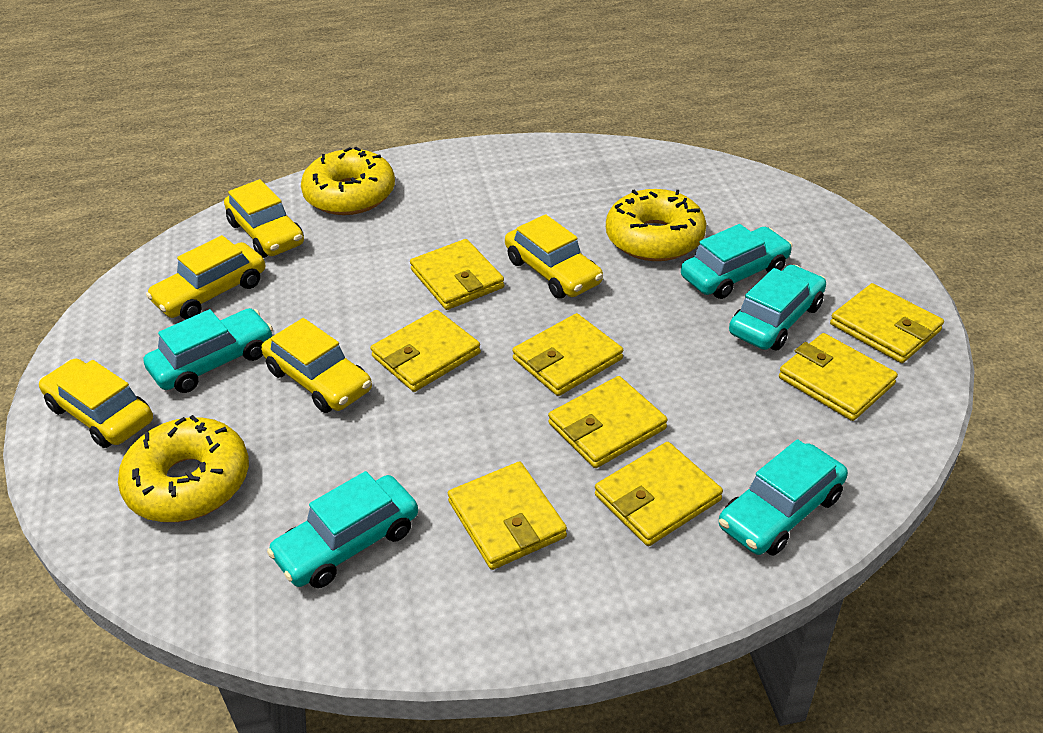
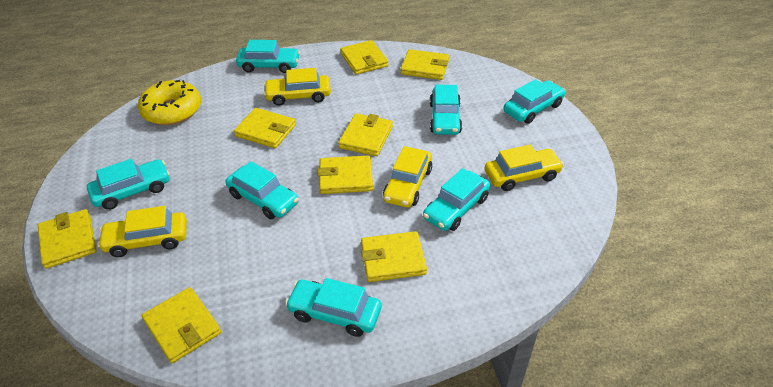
turquoise car: 5 -> 7
yellow car: 5 -> 4
yellow donut: 3 -> 1

